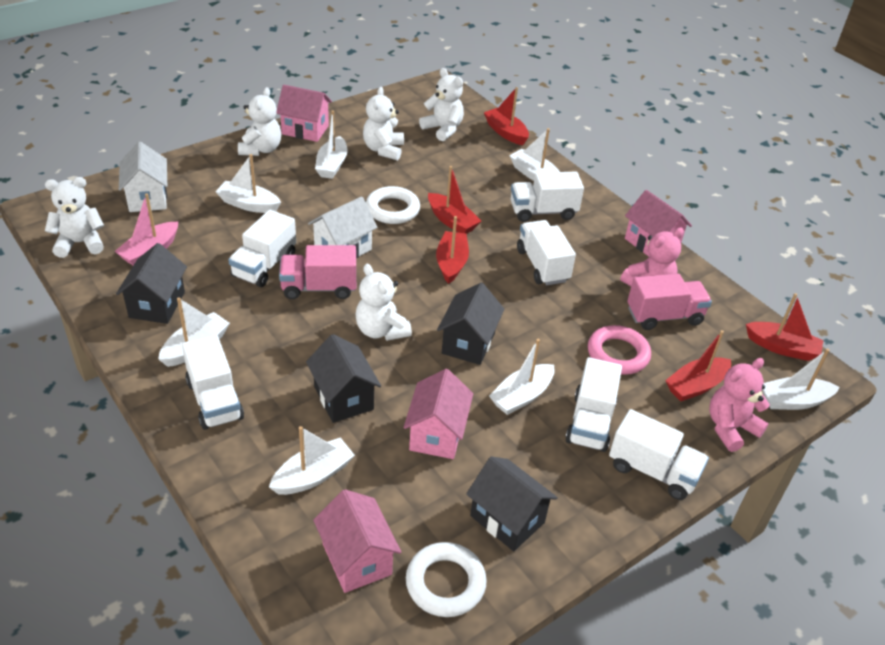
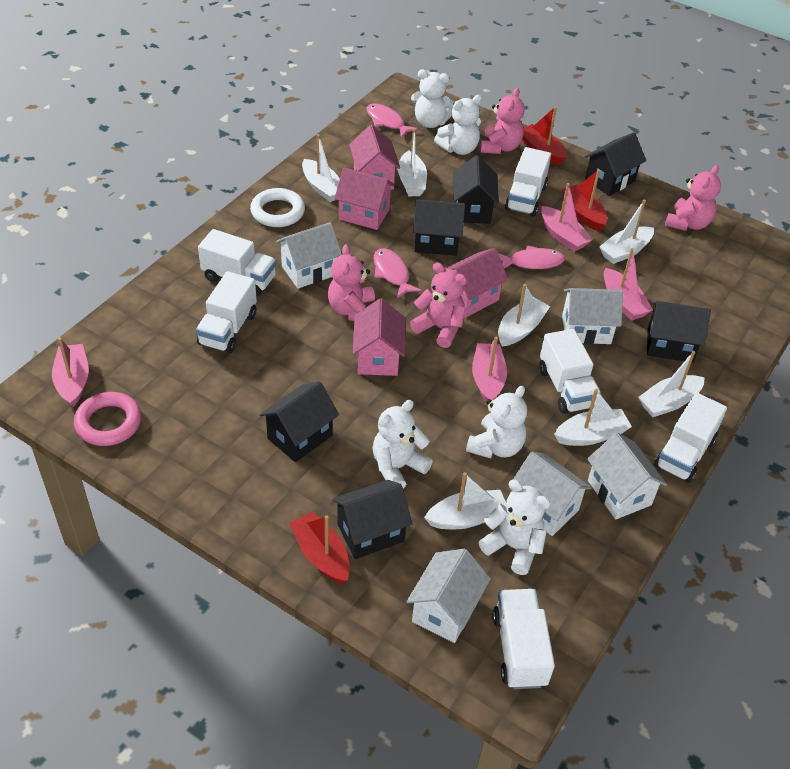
black house: 4 -> 6
pink boat: 1 -> 4
pink fish: 0 -> 3
pink teddy bear: 2 -> 4
pink truck: 2 -> 0
red boat: 5 -> 3
white house: 2 -> 5
white ring: 2 -> 1

